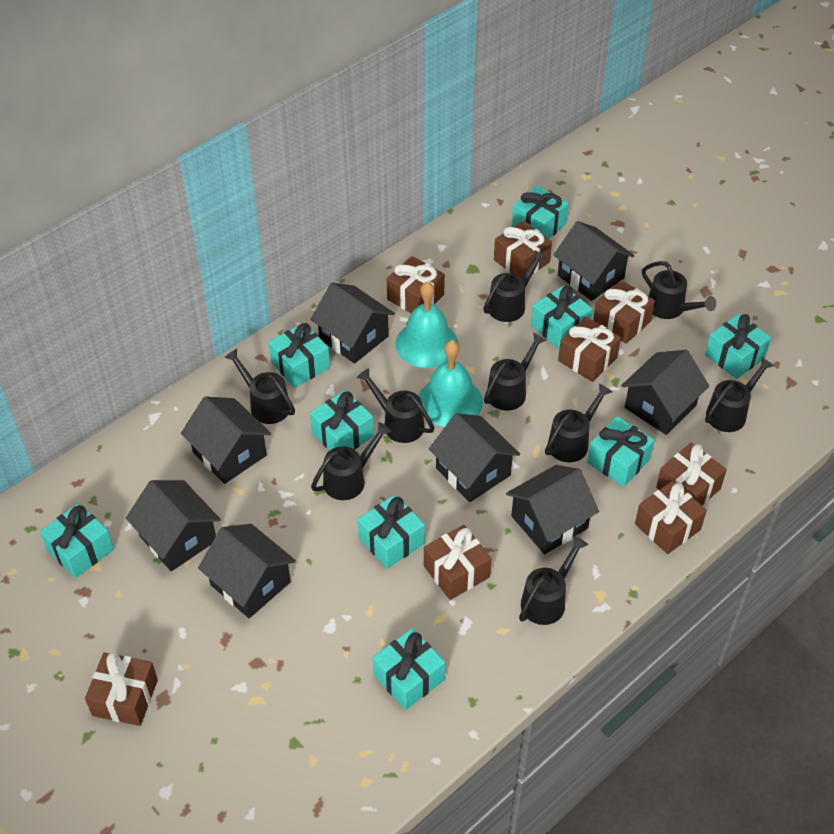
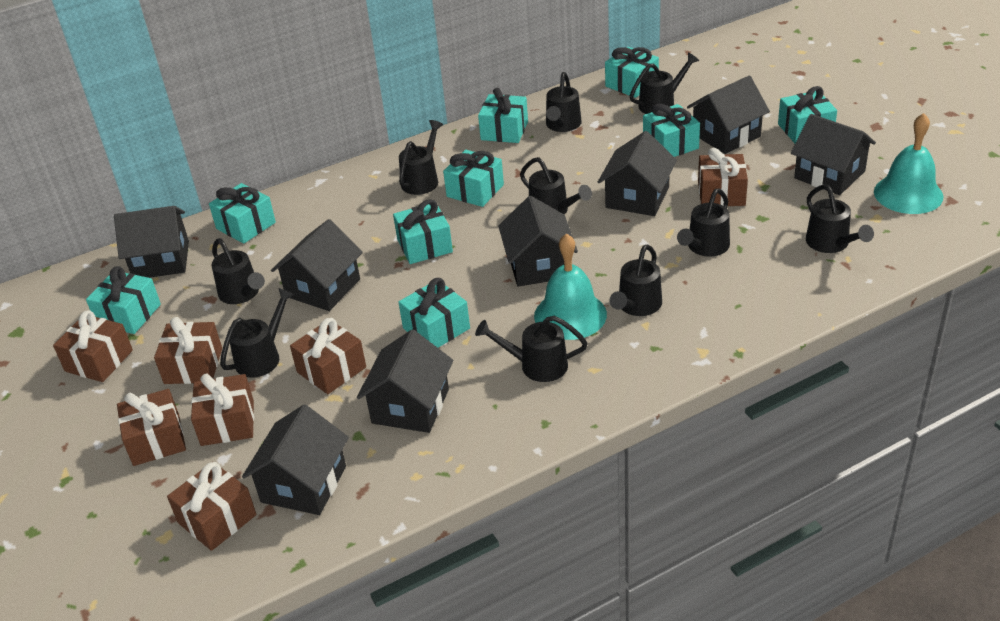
black watering can: 9 -> 10
brown gift: 8 -> 7

